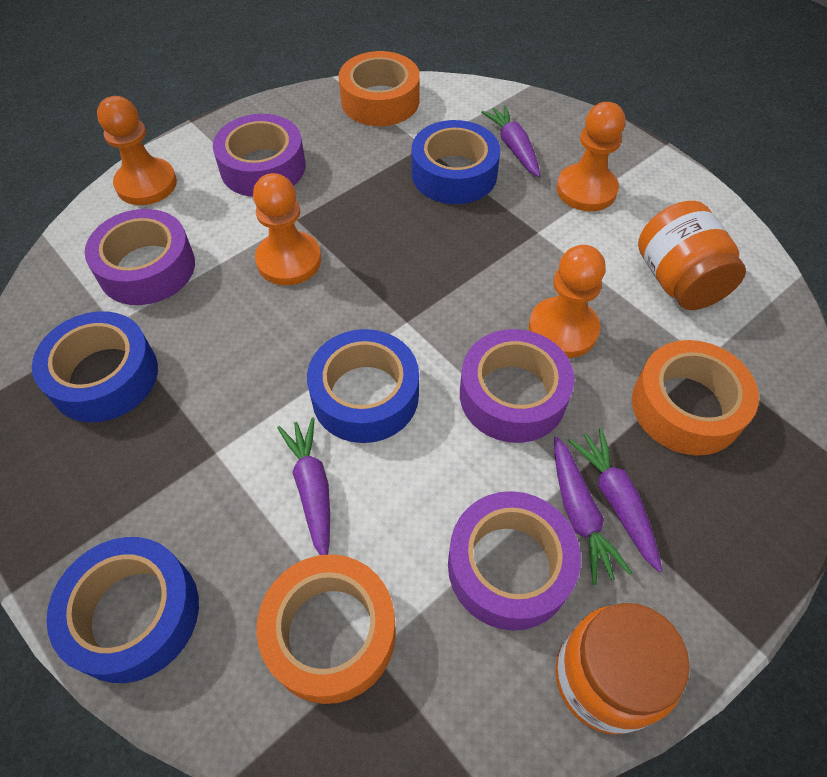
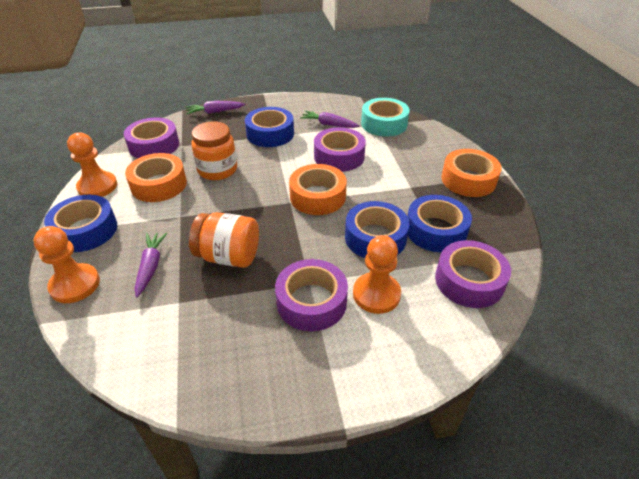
orange pawn: 4 -> 3
purple carrot: 4 -> 3
turquoise tape: 0 -> 1

